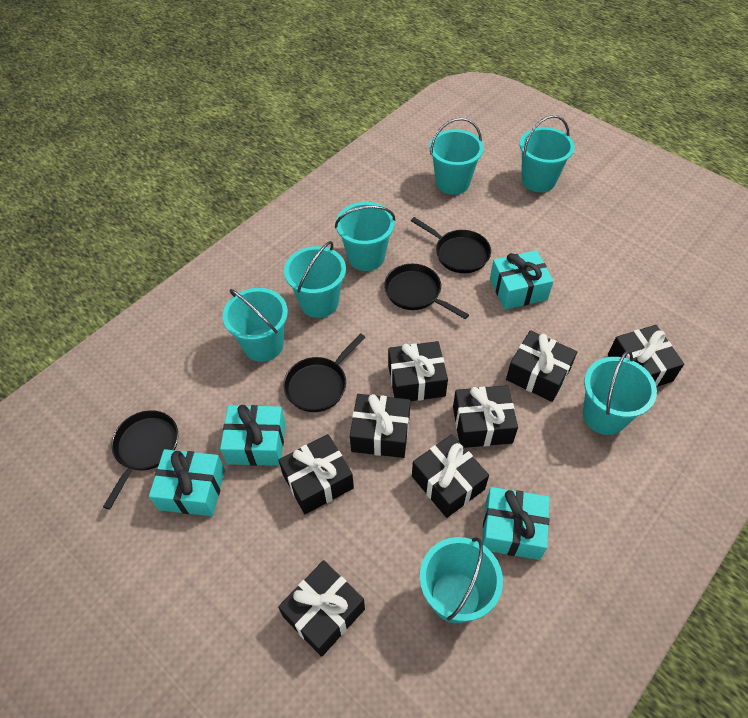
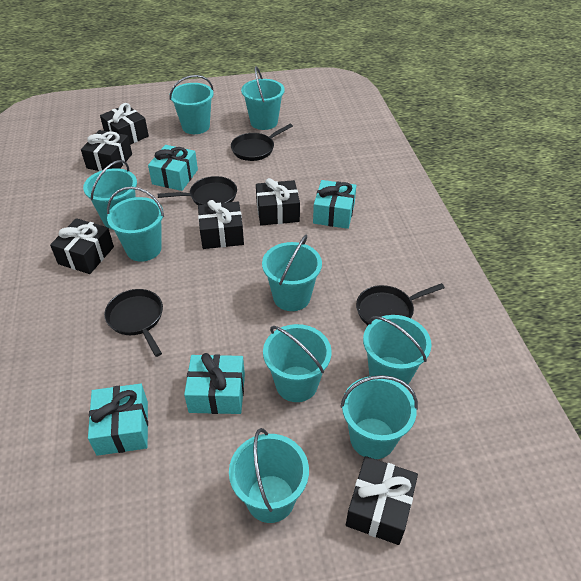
black gift: 8 -> 6
turquoise bucket: 7 -> 9

